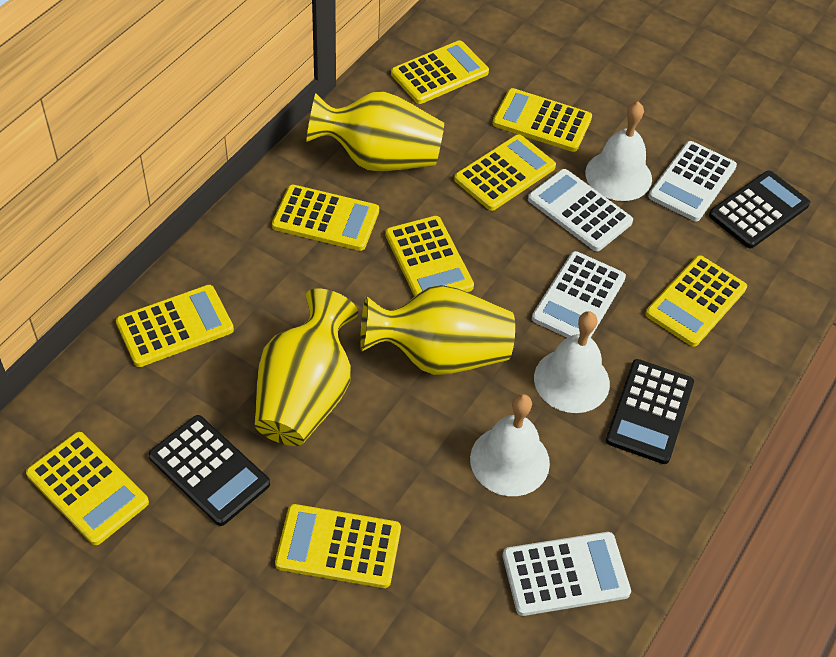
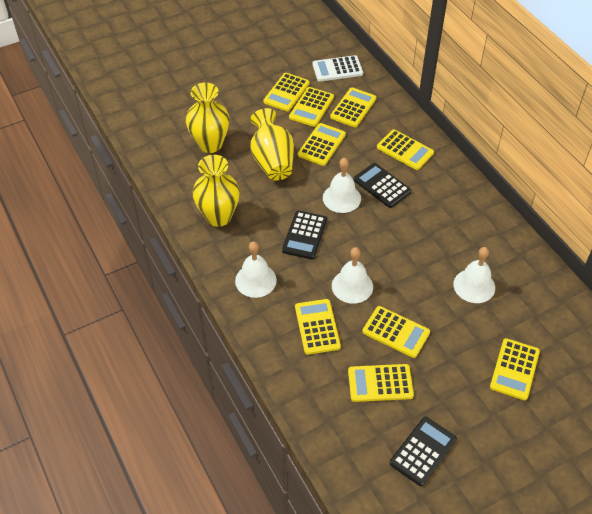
white bell: 3 -> 4
white calculator: 4 -> 1

